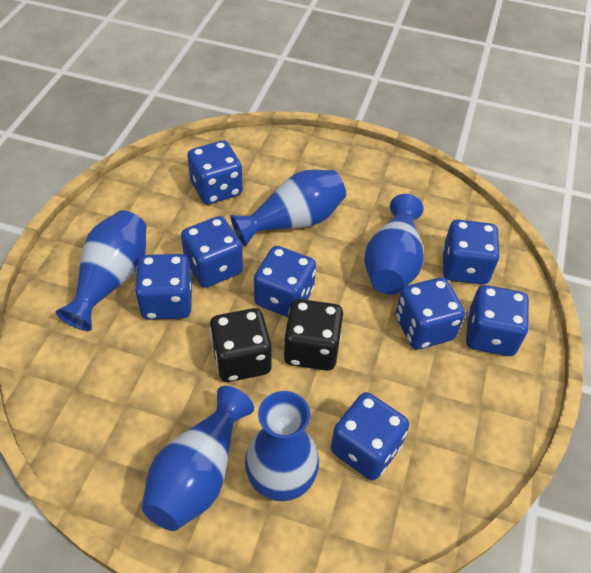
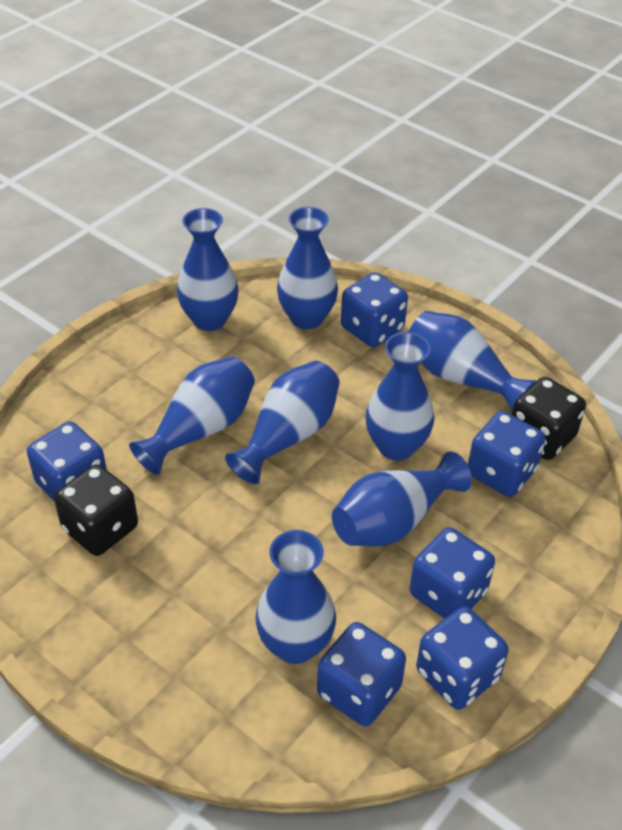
blue dice: 8 -> 6
blue vase: 5 -> 8

